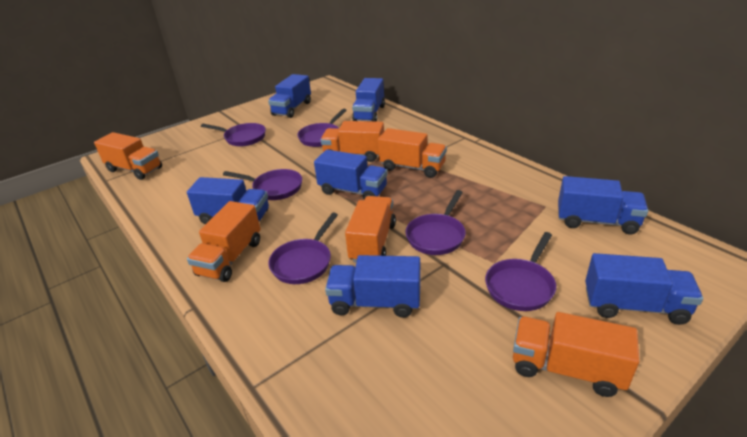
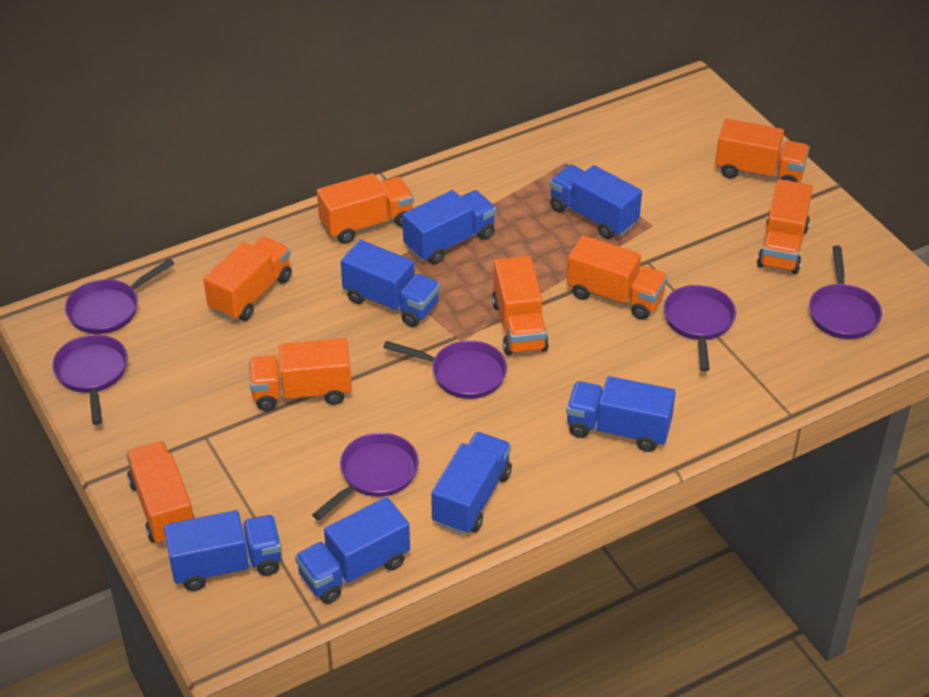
orange truck: 6 -> 8

